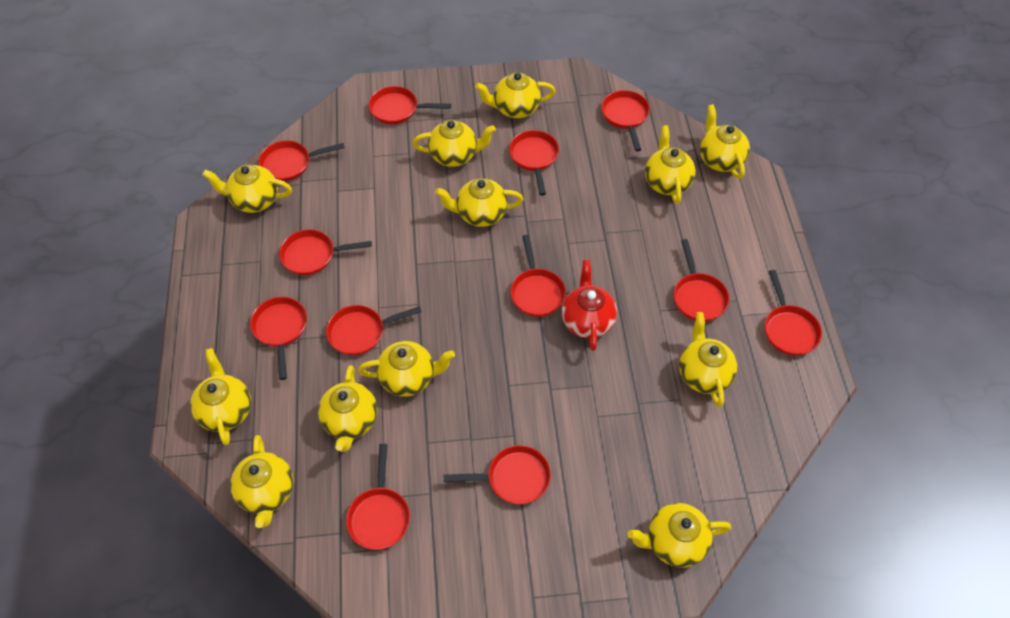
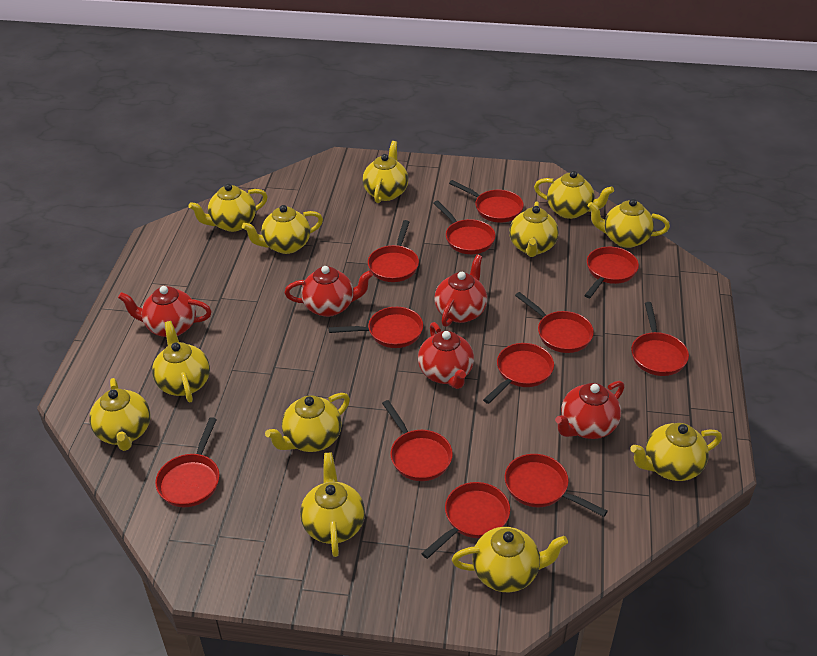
red teapot: 1 -> 5

